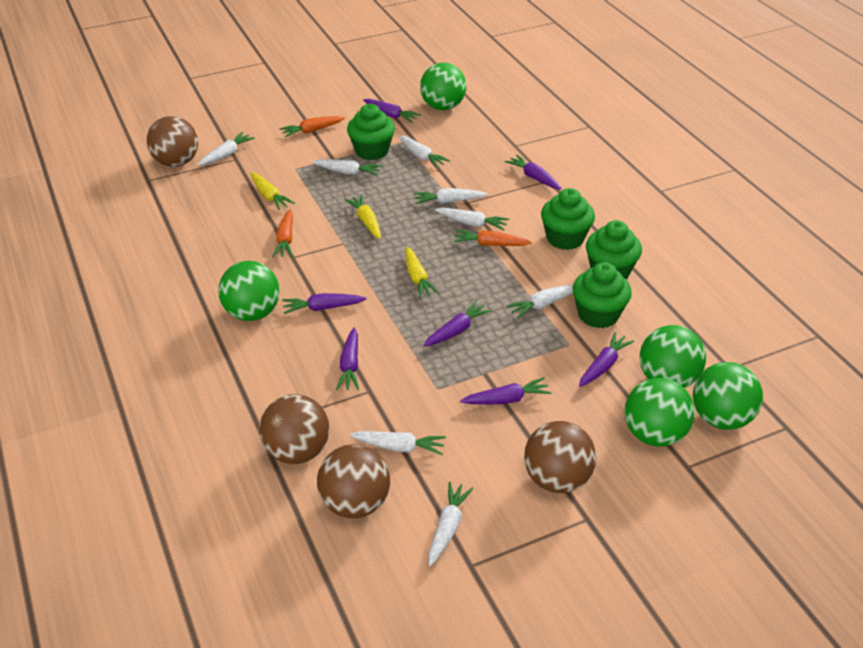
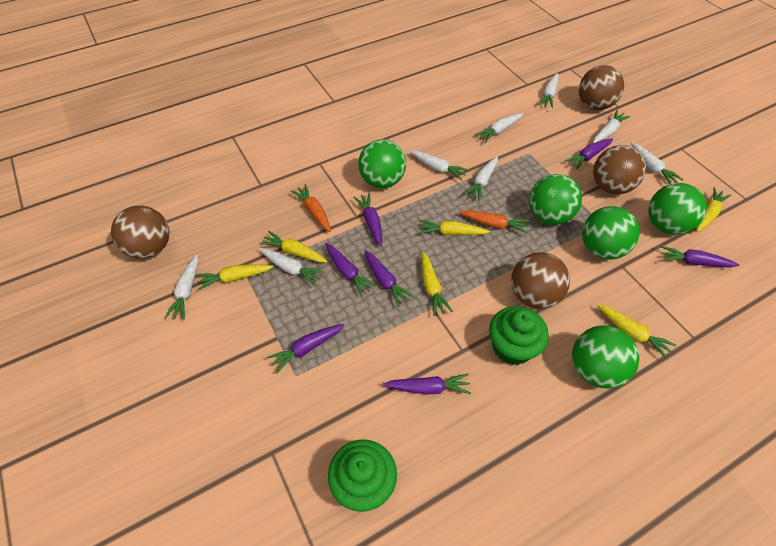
green cupcake: 4 -> 2
orange carrot: 3 -> 2
yellow carrot: 3 -> 6

